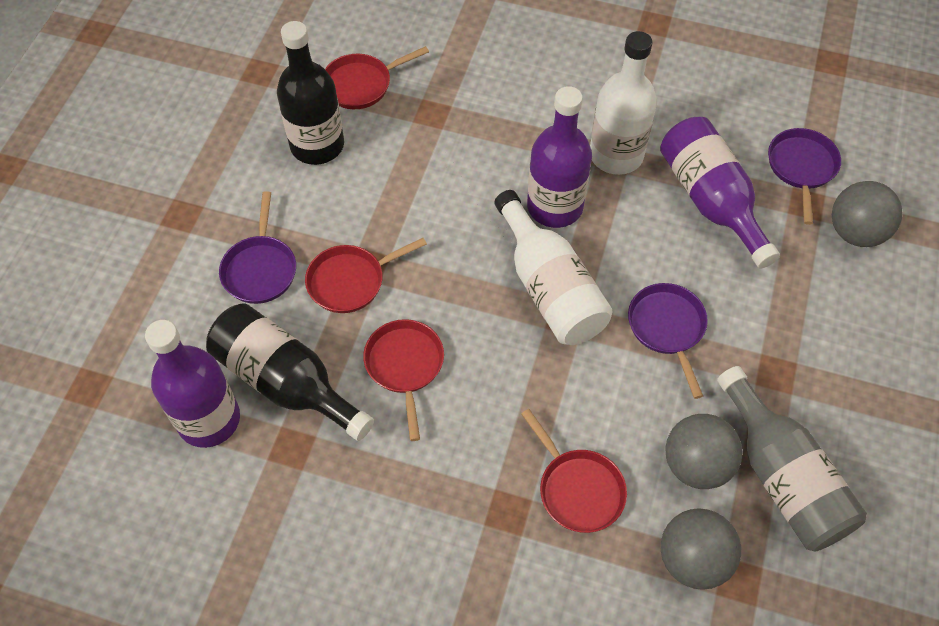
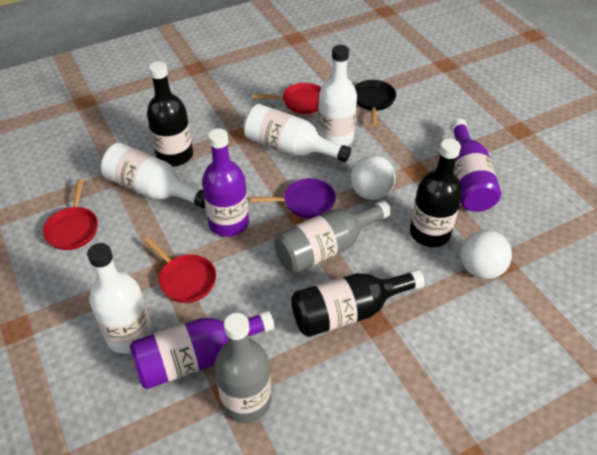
black bottle: 2 -> 3
black pan: 0 -> 1
grey ball: 3 -> 0
grey bottle: 1 -> 2
purple pan: 3 -> 1
red pan: 4 -> 3
white ball: 0 -> 2
white bottle: 2 -> 4

